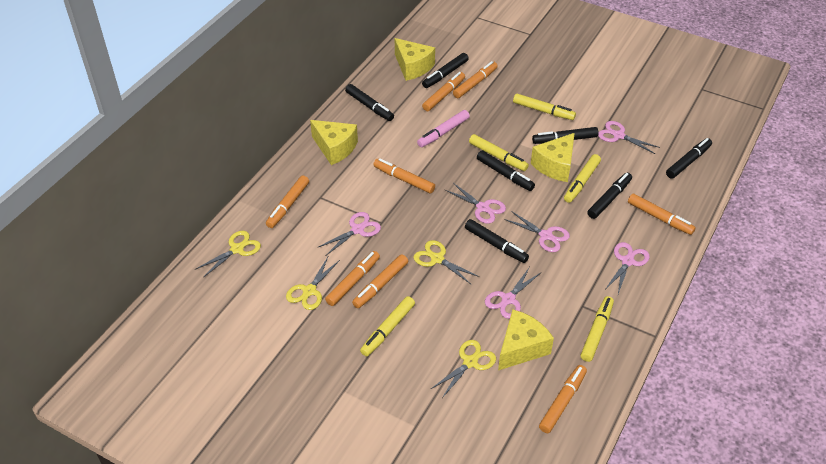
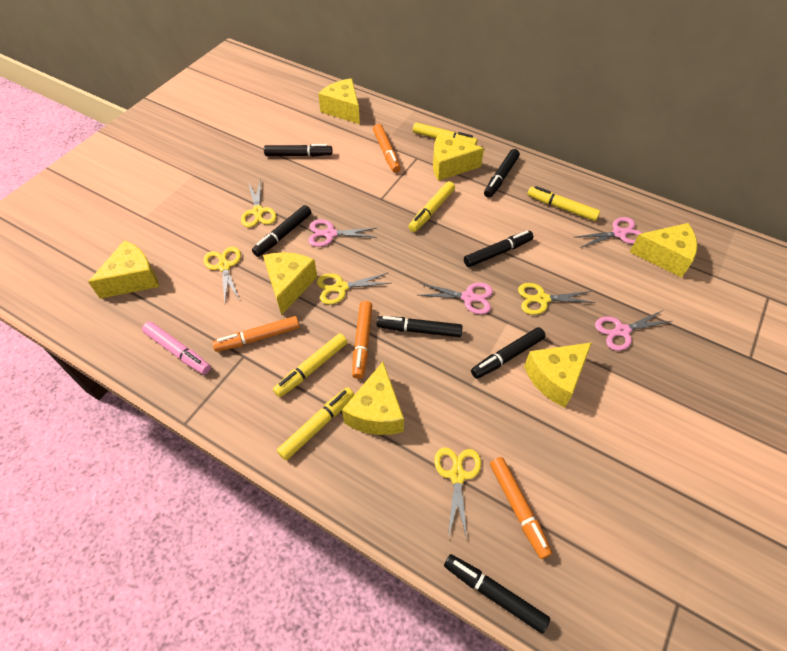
orange marker: 8 -> 4
pink scissors: 6 -> 4
yellow cheese: 4 -> 7
yellow scissors: 4 -> 5

